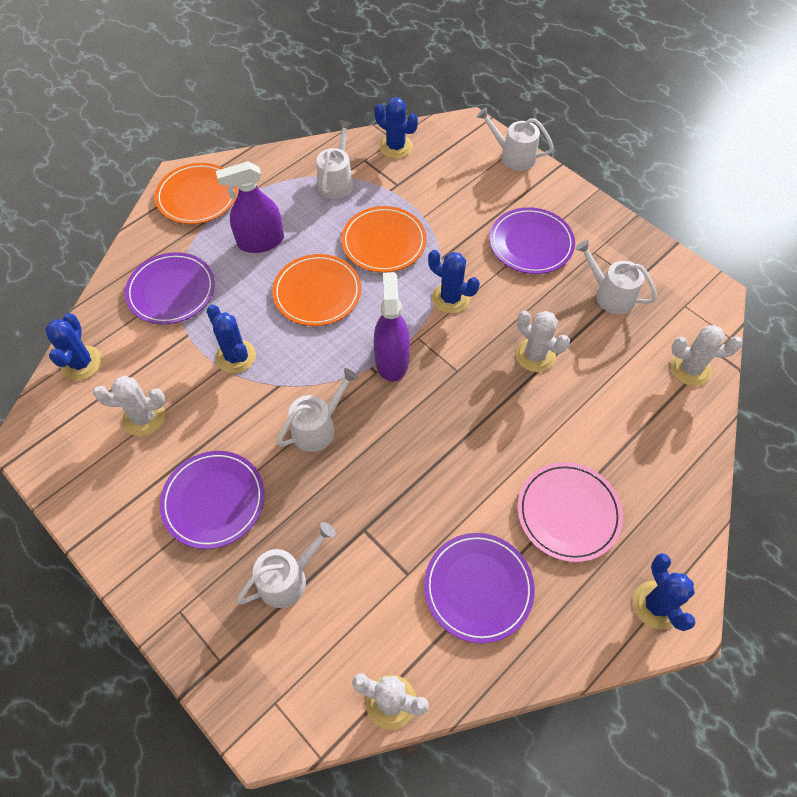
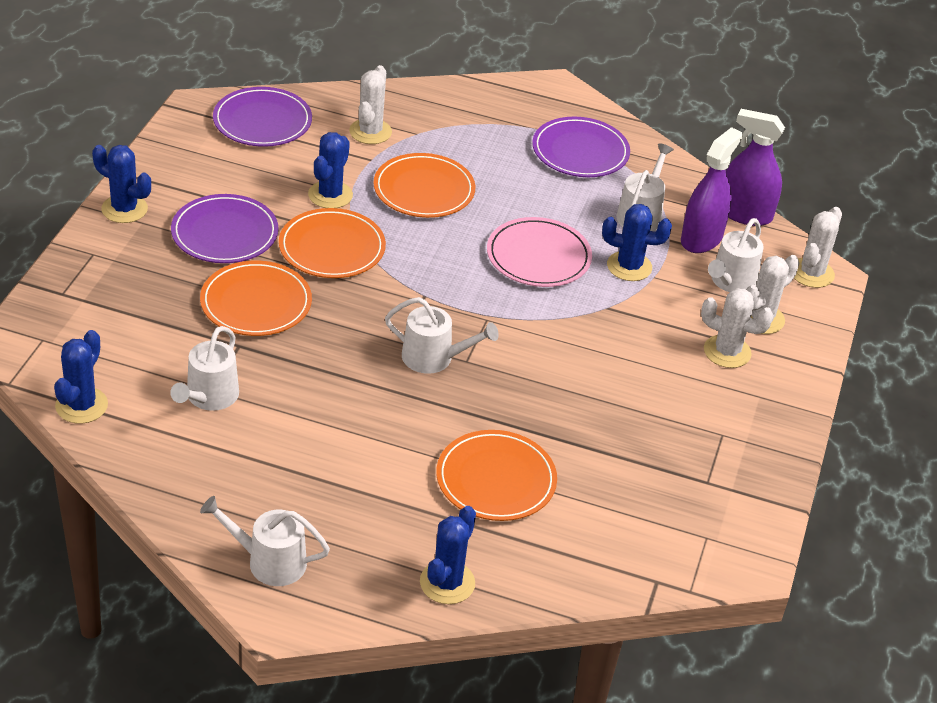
orange plate: 3 -> 4
purple plate: 4 -> 3

